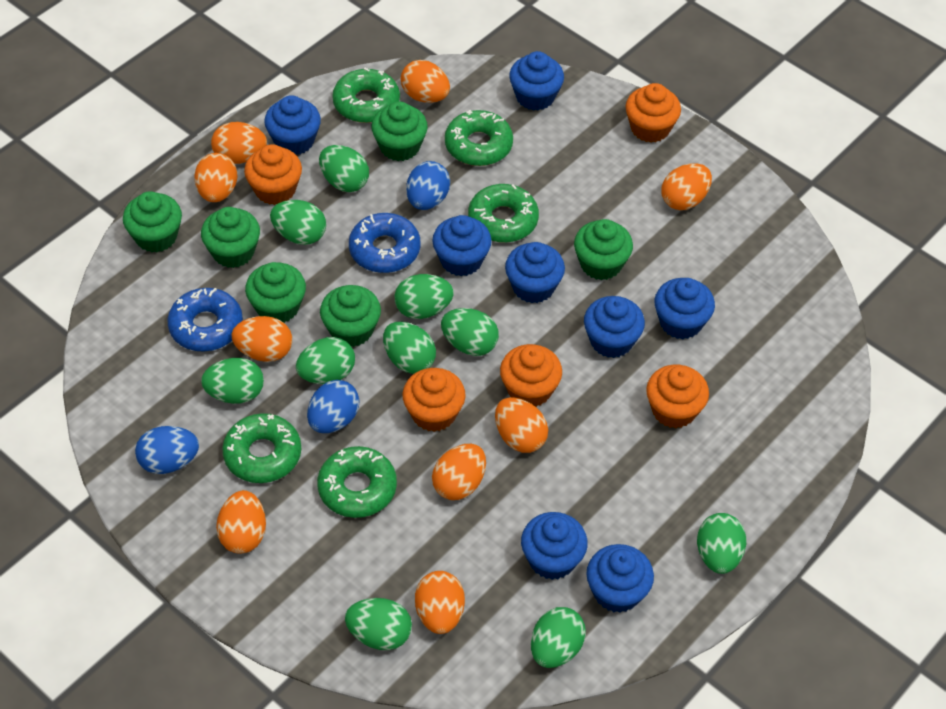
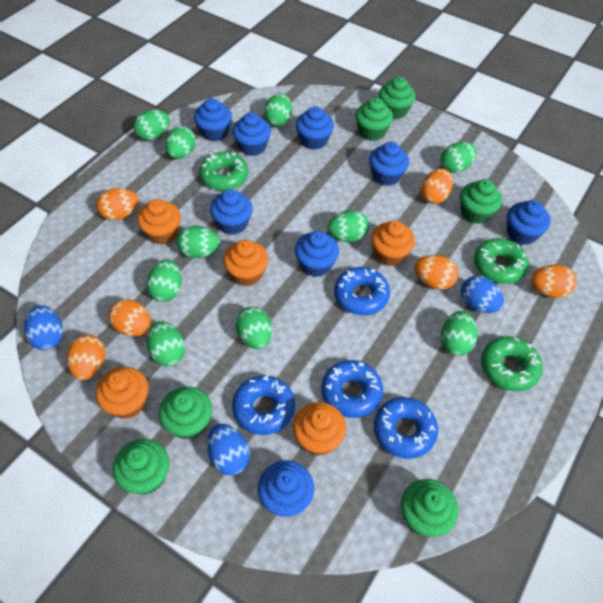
blue donut: 2 -> 4
green donut: 5 -> 3
orange egg: 9 -> 6

